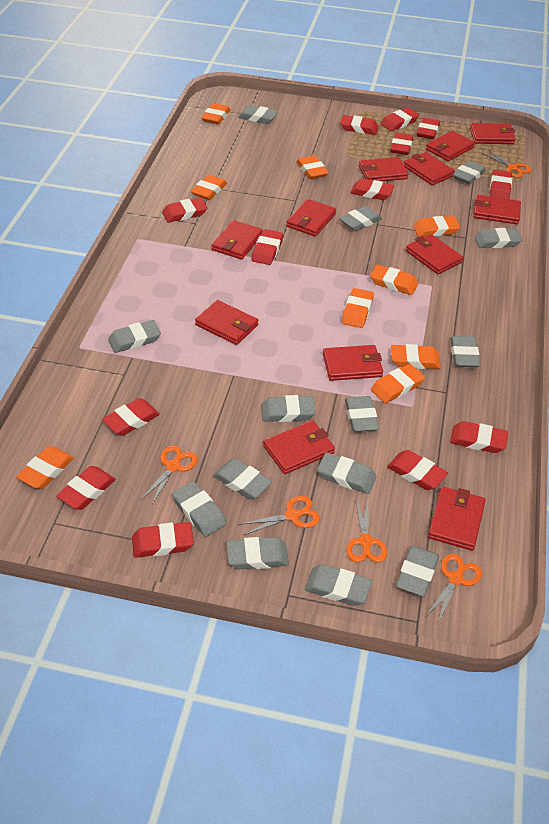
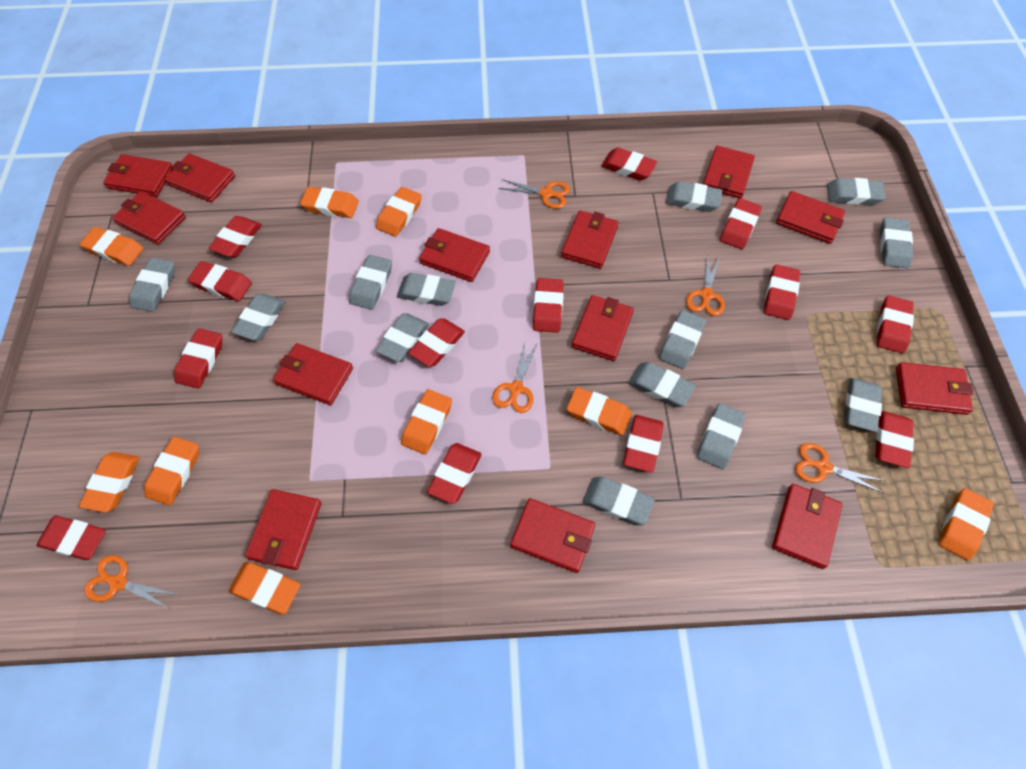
grey eraser: 14 -> 13
red wallet: 12 -> 13

